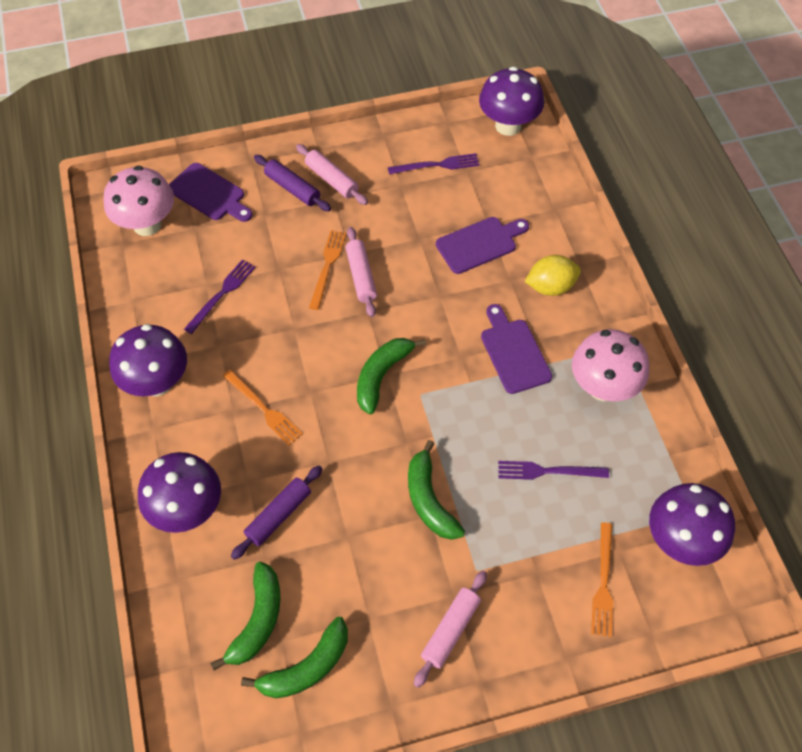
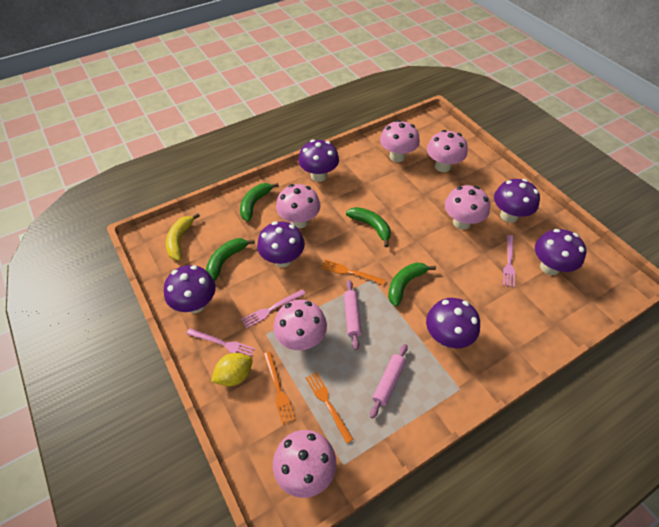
pink fork: 0 -> 3
pink mushroom: 2 -> 6
pink rolling pin: 3 -> 2
purple cutting board: 3 -> 0
purple fork: 3 -> 0
purple mushroom: 4 -> 6
purple rolling pin: 2 -> 0
yellow banana: 0 -> 1

